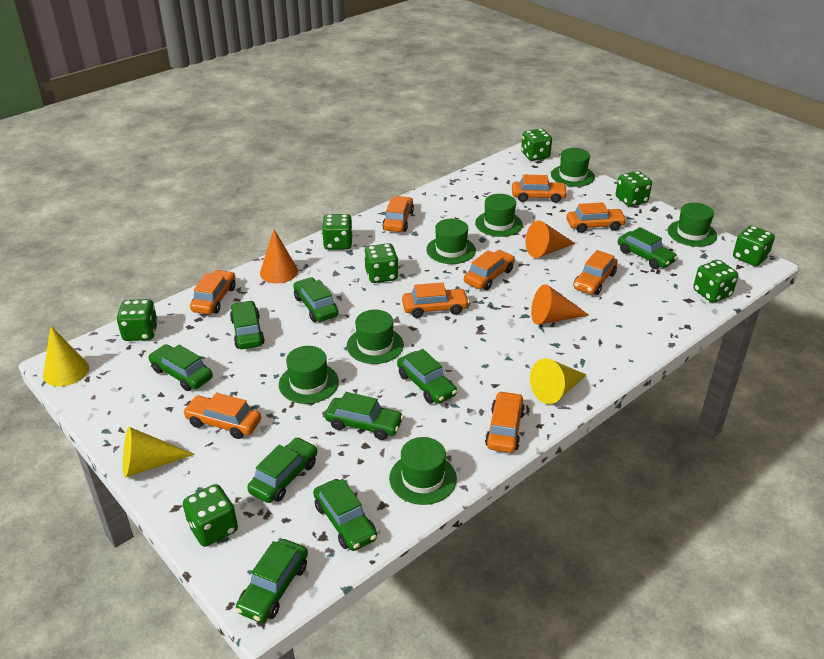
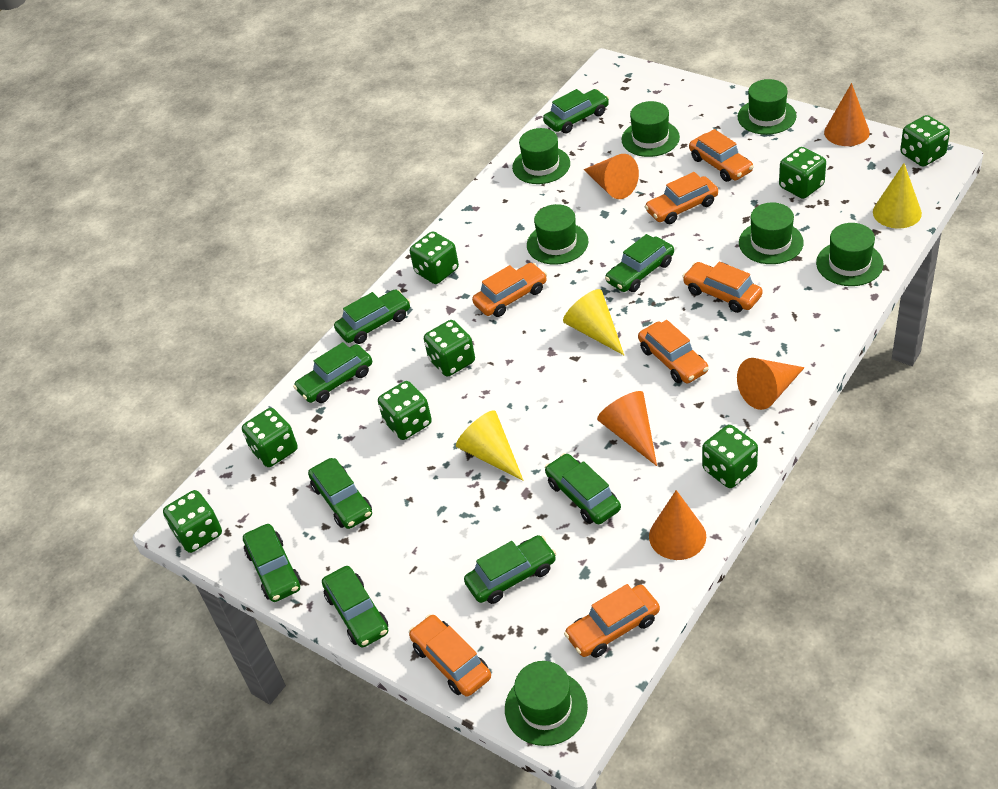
orange car: 9 -> 7
orange cone: 3 -> 5

